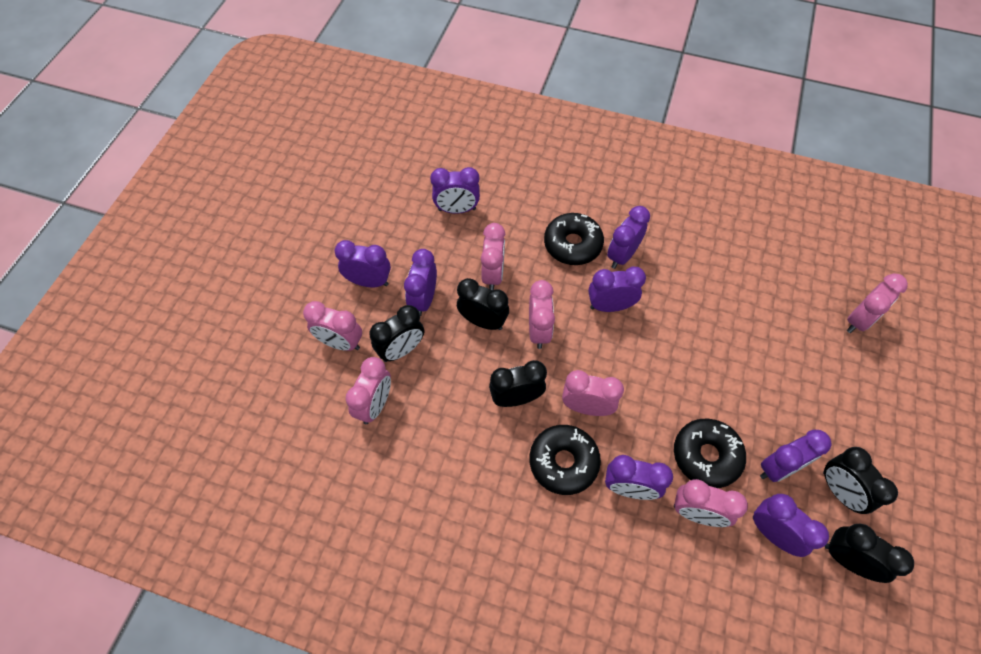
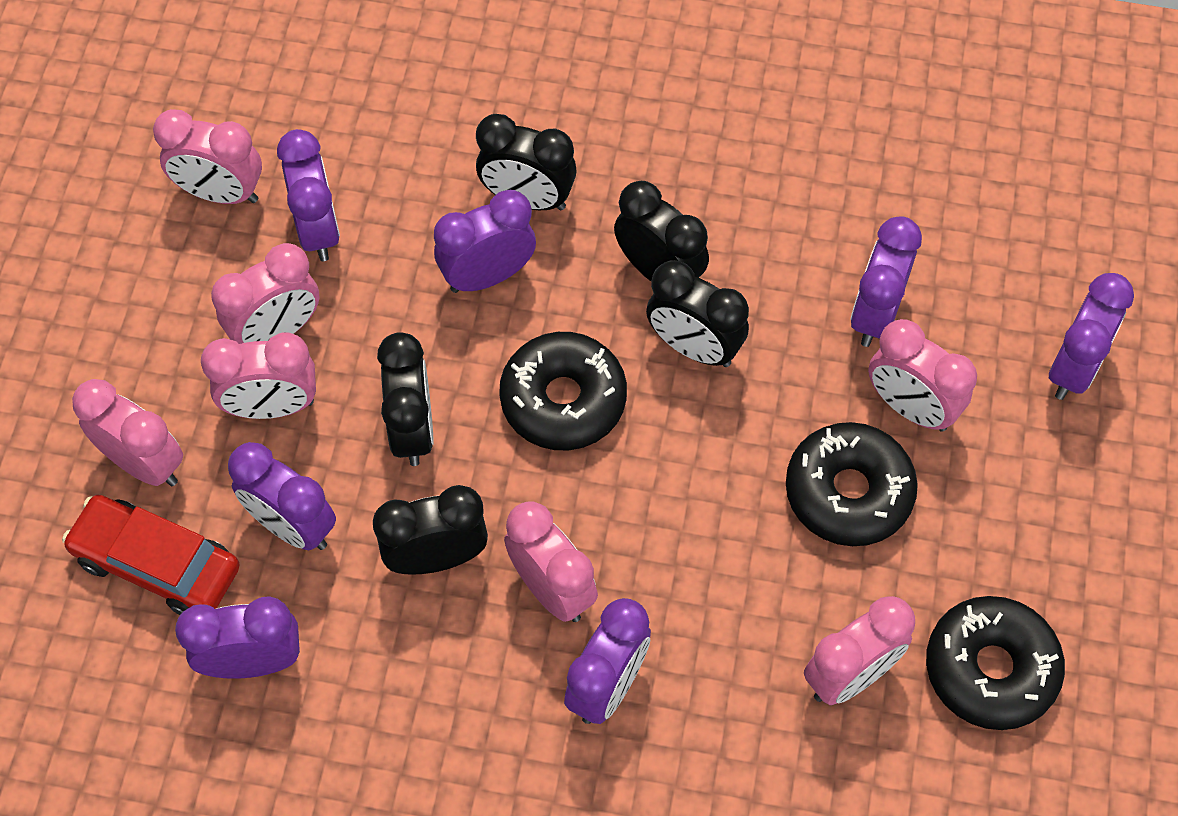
purple clock: 8 -> 7
red car: 0 -> 1

